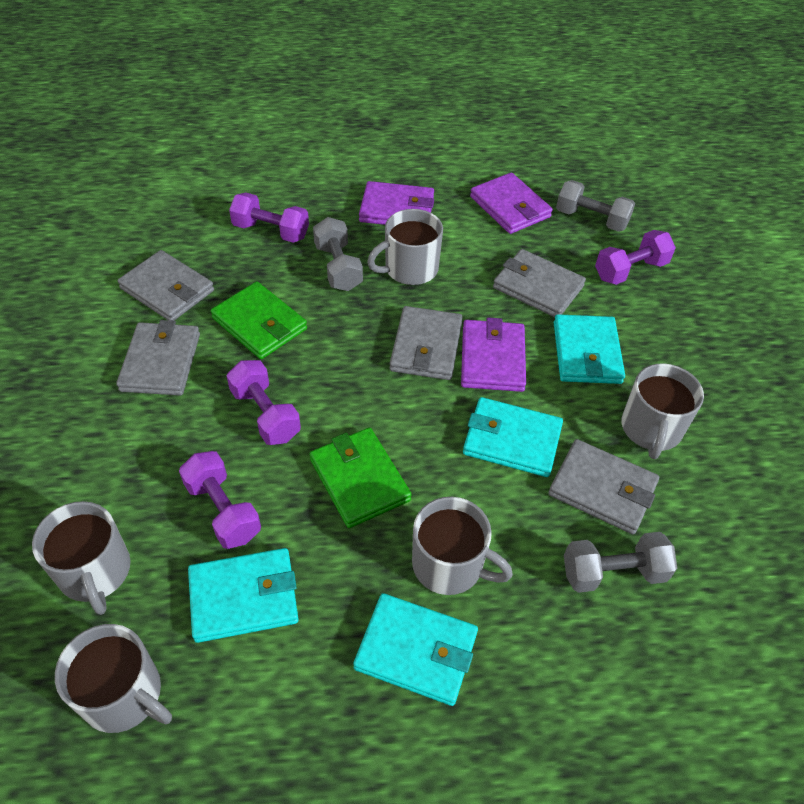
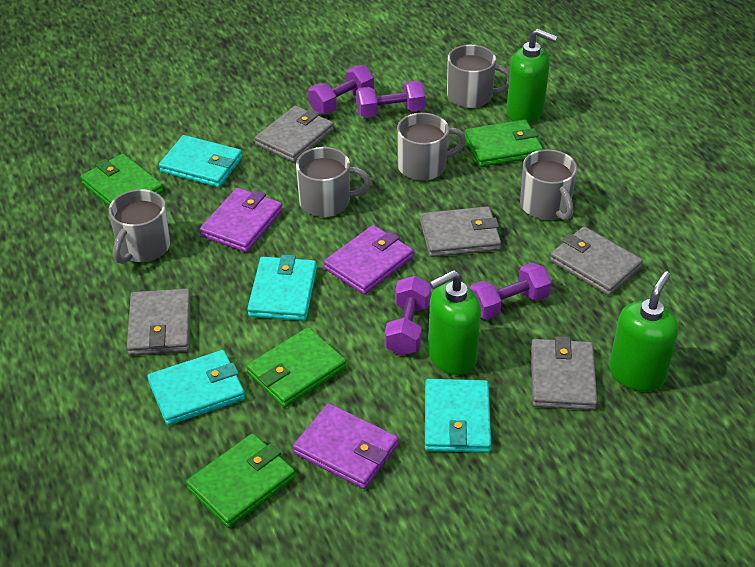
green soap dispenser: 0 -> 3
green wallet: 2 -> 4
grey dumbbell: 3 -> 0

